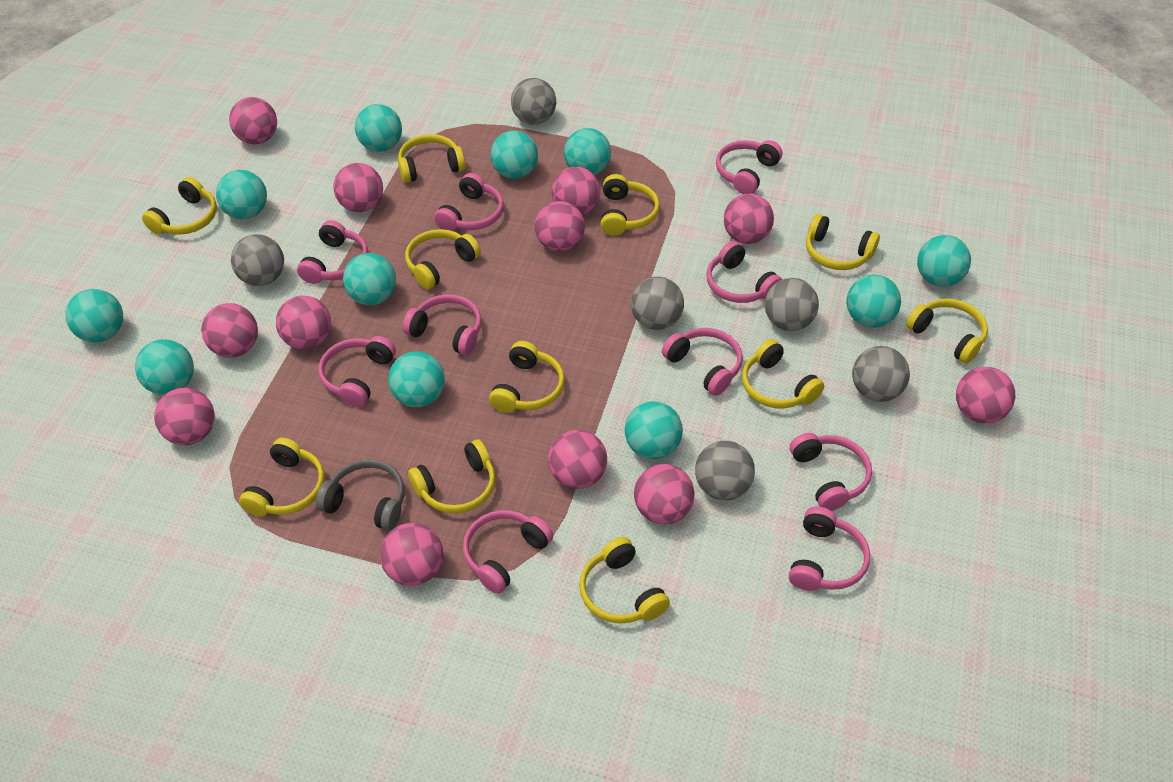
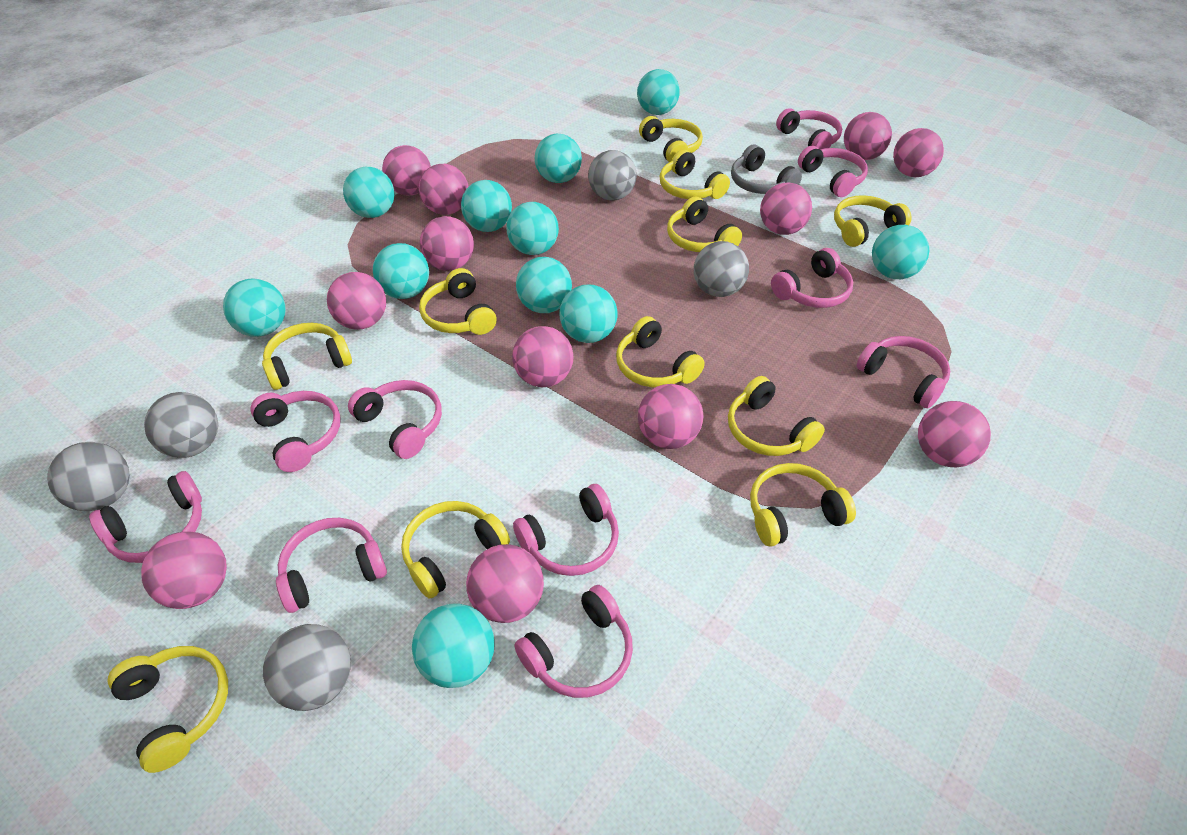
grey ball: 6 -> 5

